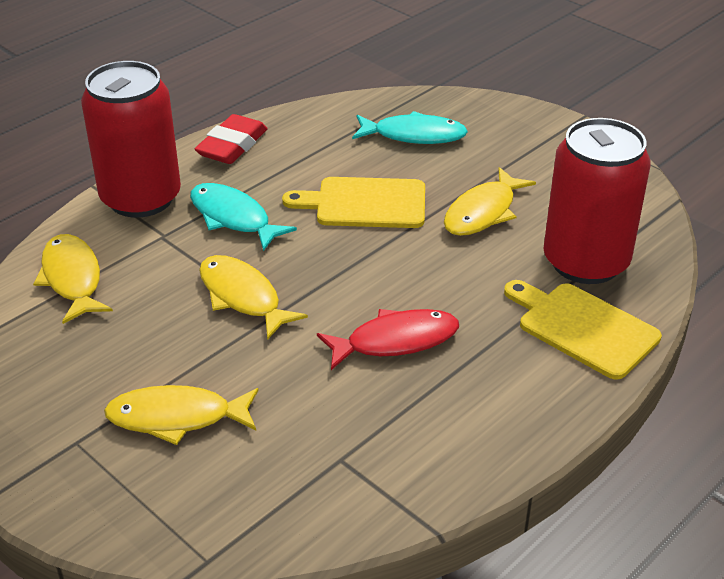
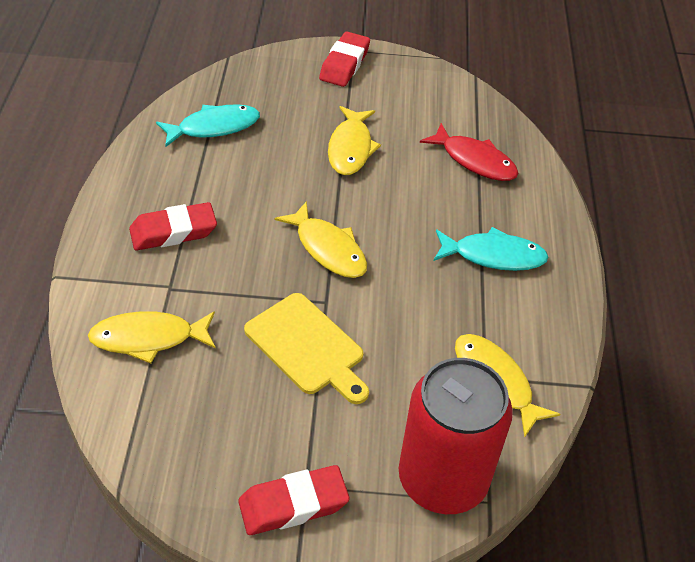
red can: 2 -> 1
red eraser: 1 -> 3
yellow cutting board: 2 -> 1

